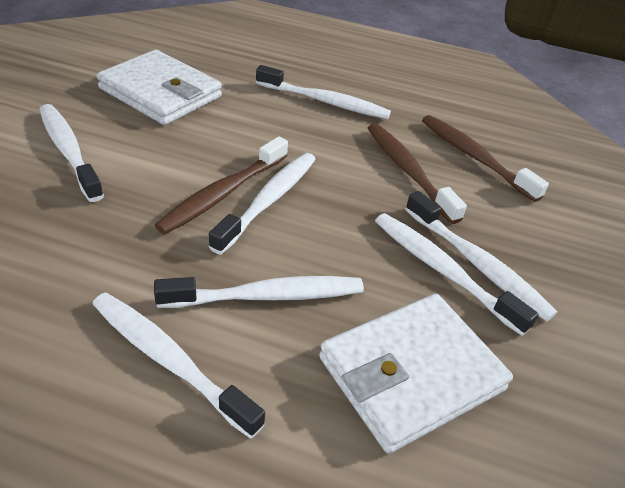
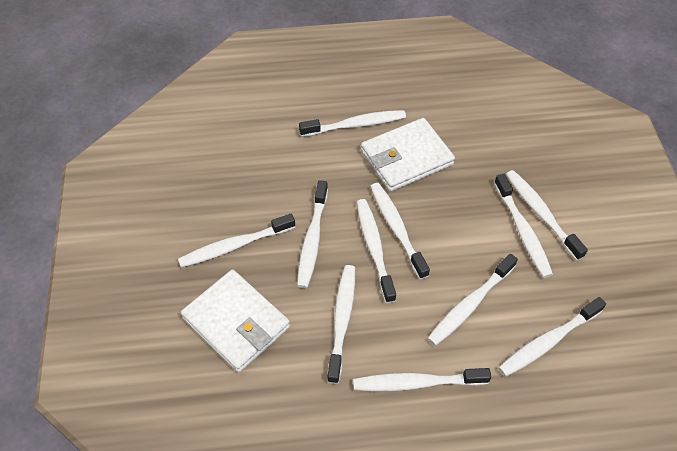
brown toothbrush: 3 -> 0
white toothbrush: 7 -> 11

